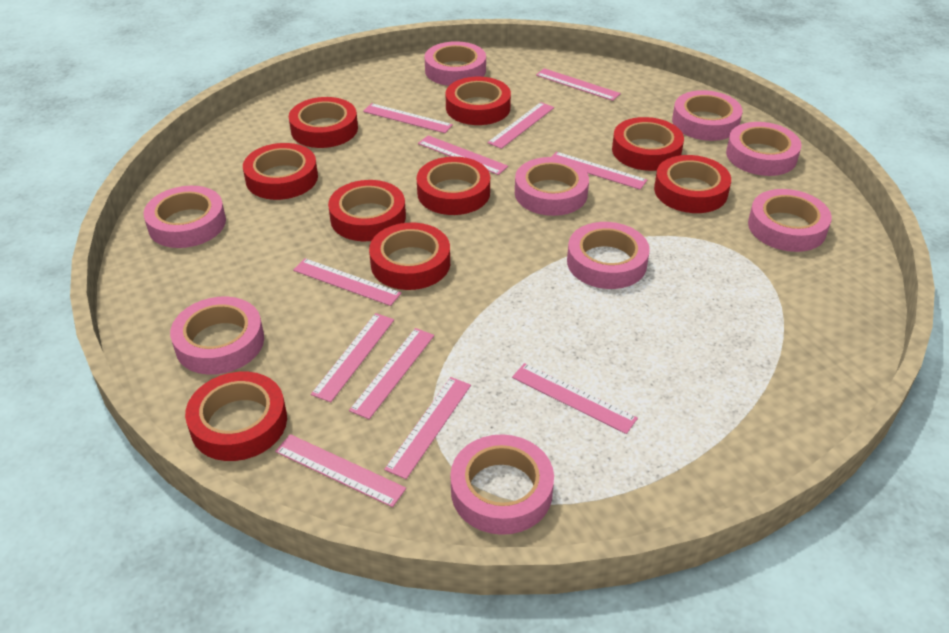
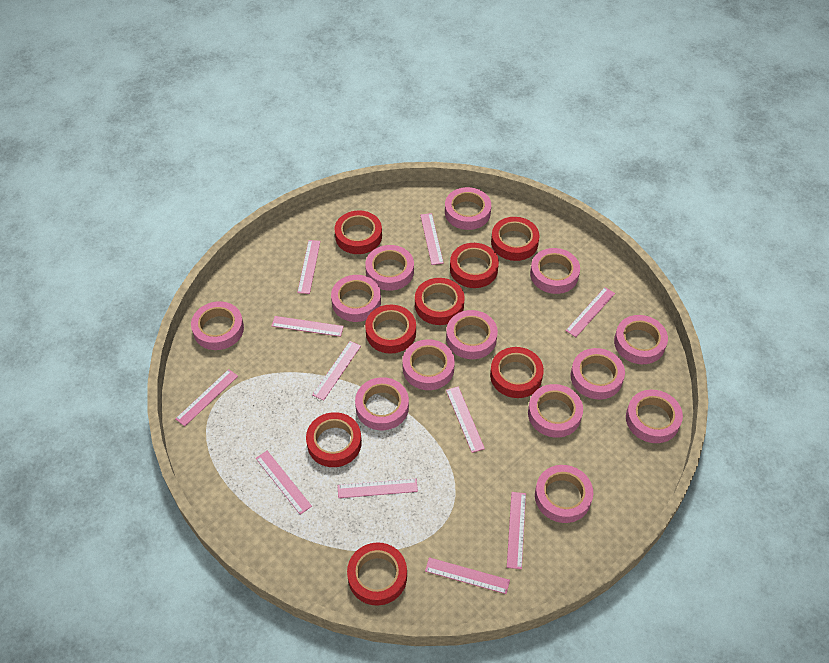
pink tape: 9 -> 13
red tape: 9 -> 8

